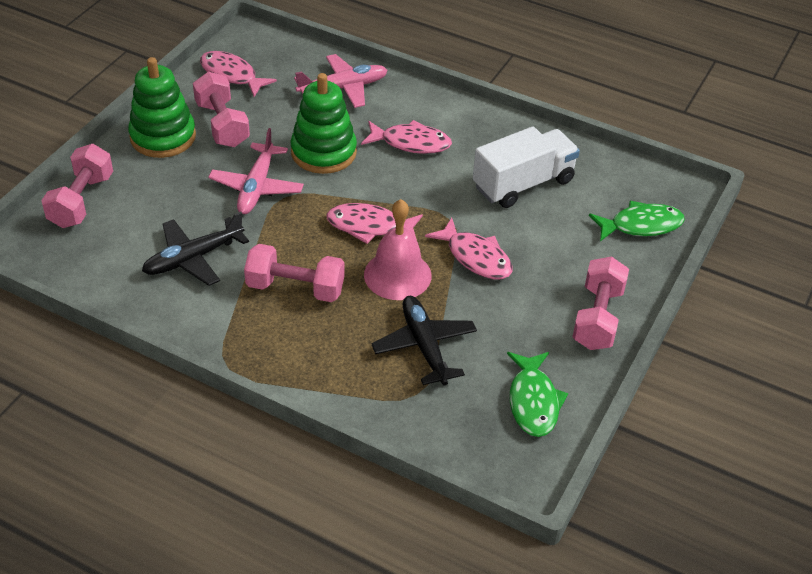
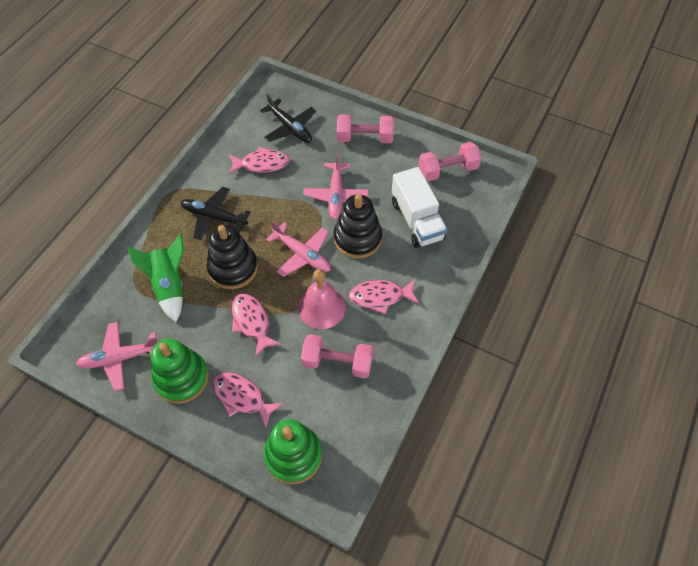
black stacking toy: 0 -> 2
green fish: 2 -> 0
green rocket: 0 -> 1
pink dumbbell: 4 -> 3
pink plane: 2 -> 3

